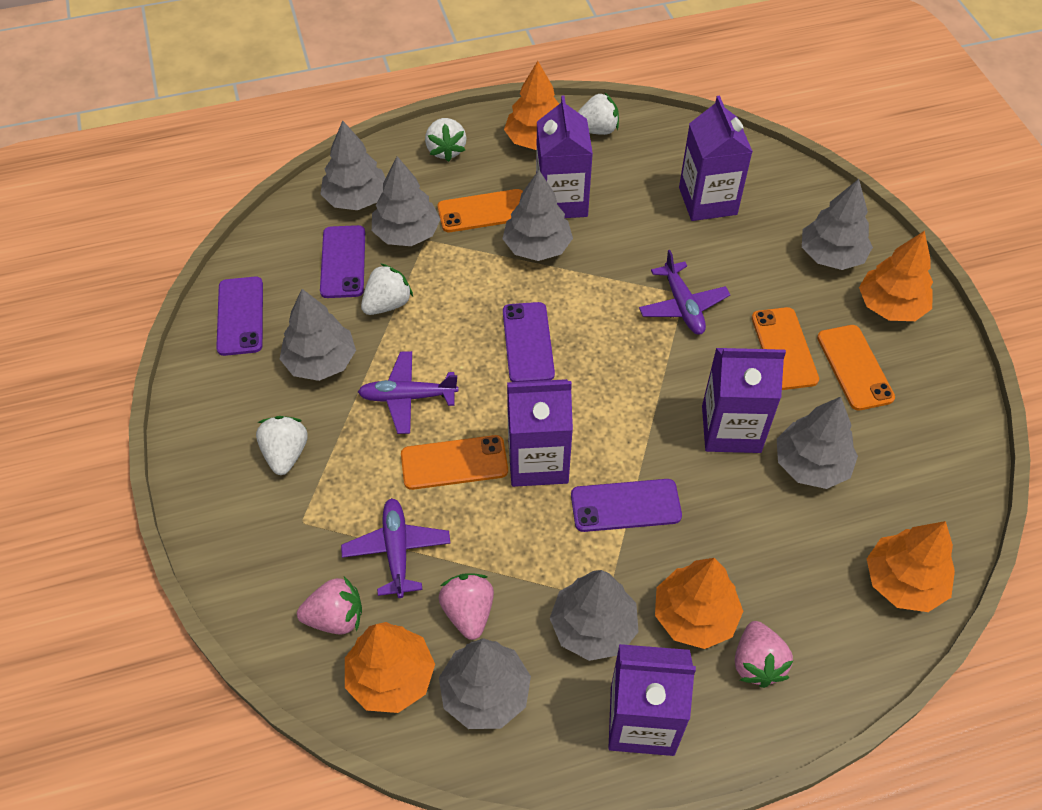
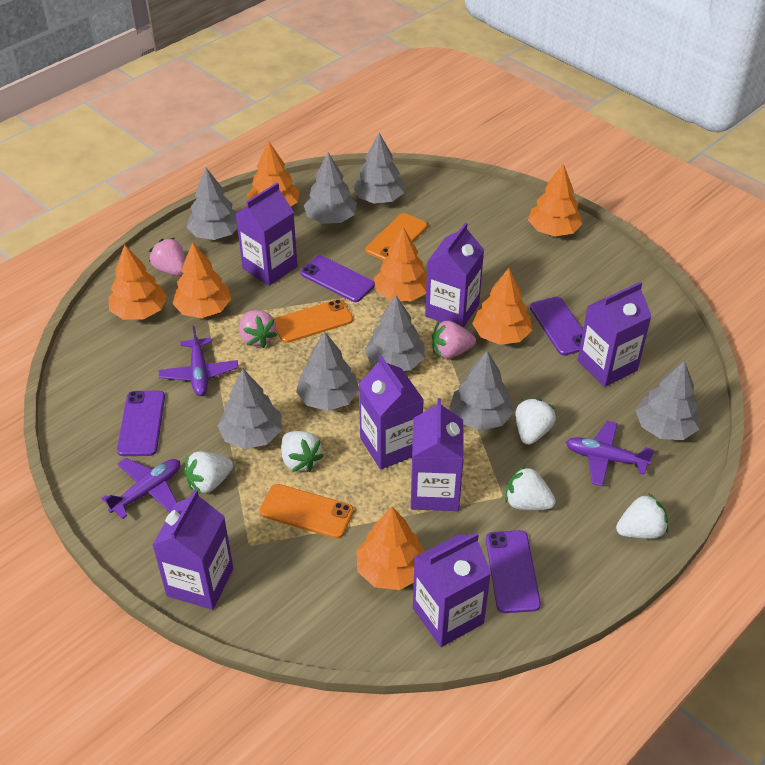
orange phone: 4 -> 3
orange tree: 5 -> 7
purple carton: 5 -> 7
white strawberry: 4 -> 5

